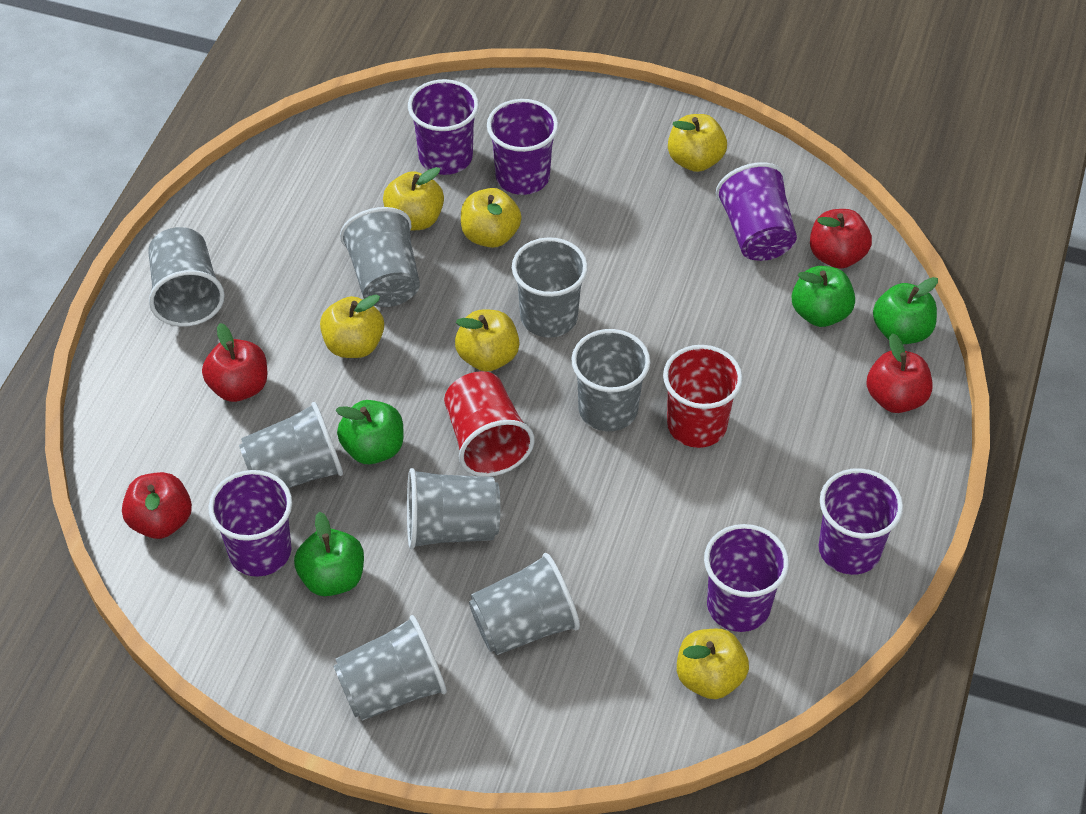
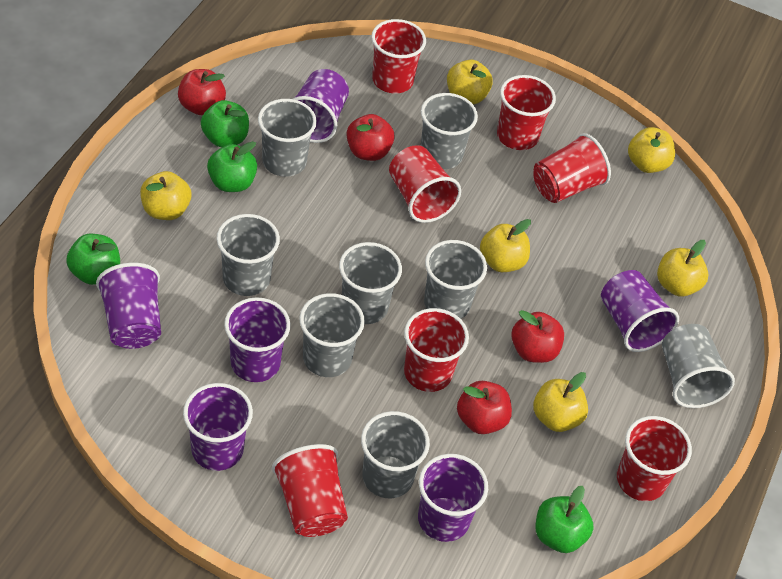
red cup: 2 -> 7

